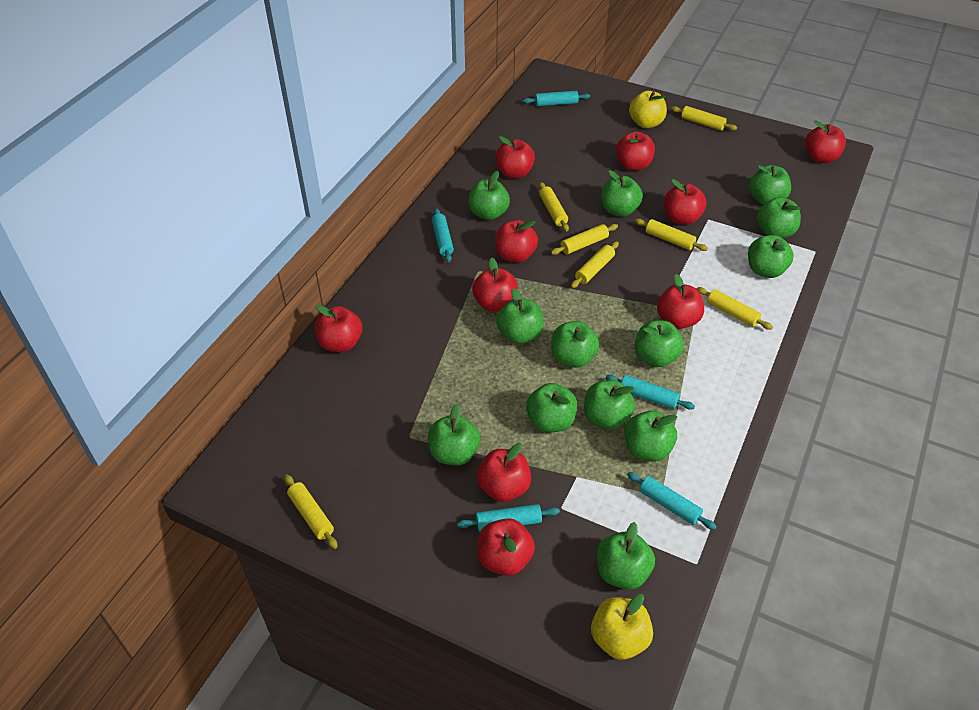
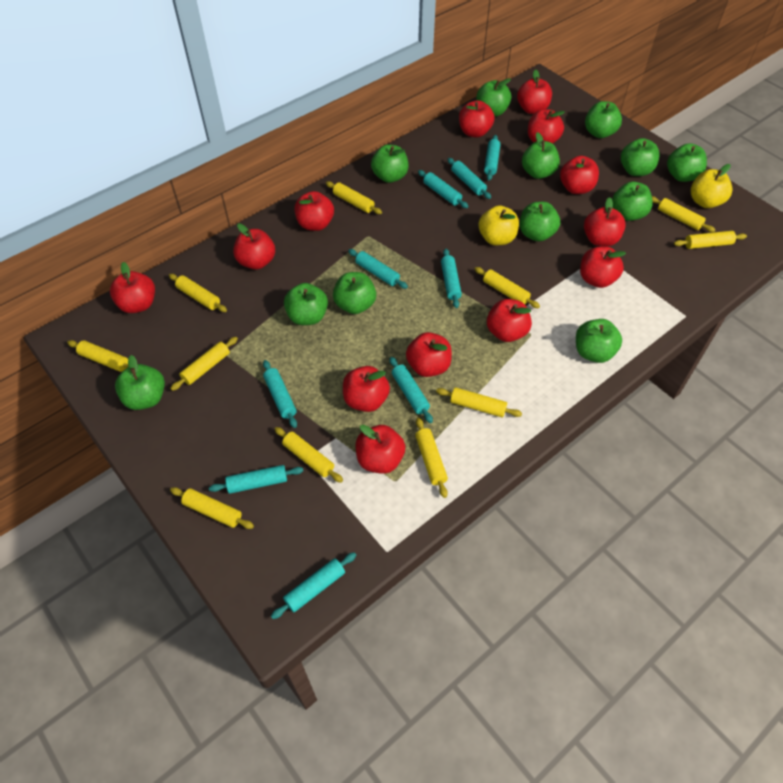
green apple: 13 -> 12
red apple: 10 -> 13
turquoise rolling pin: 5 -> 9
yellow rolling pin: 7 -> 11

